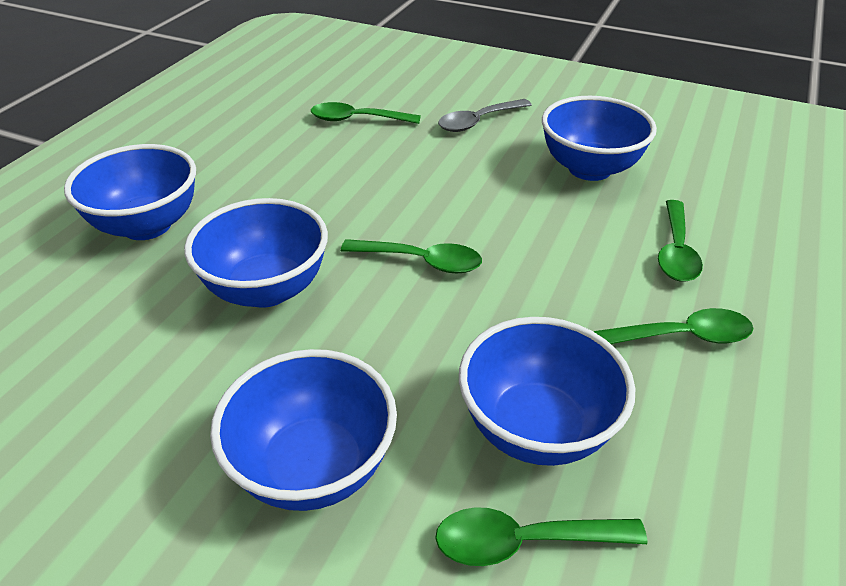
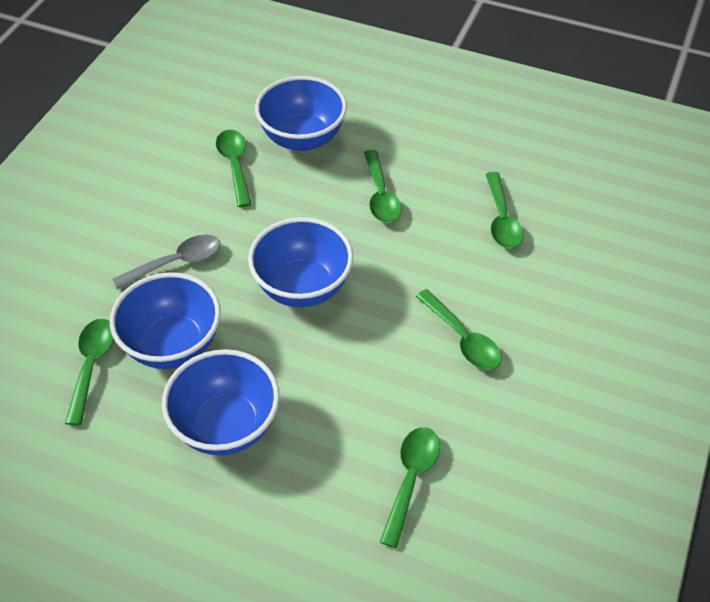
blue bowl: 5 -> 4
green spoon: 5 -> 6

